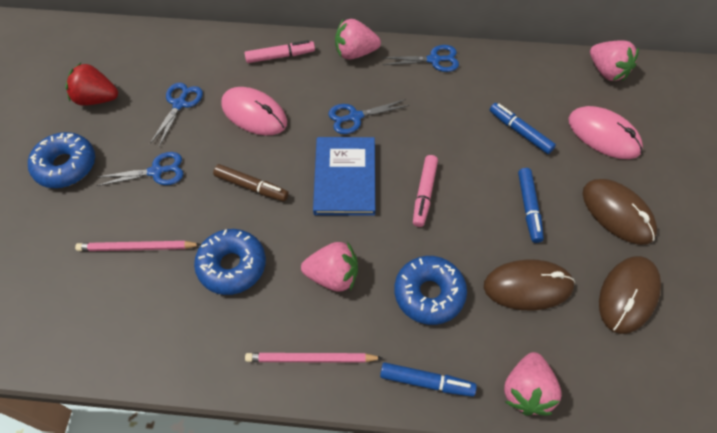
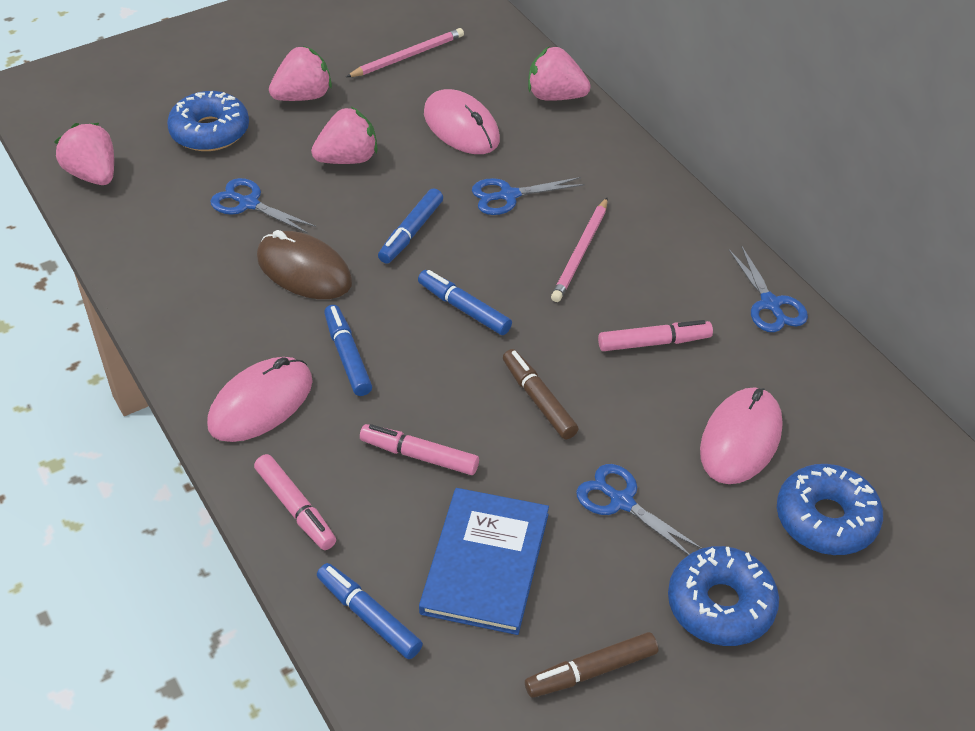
blue marker: 3 -> 4
brown marker: 1 -> 2
brown mouse: 3 -> 1
pink marker: 2 -> 3
pink mouse: 2 -> 3
red strawberry: 1 -> 0

